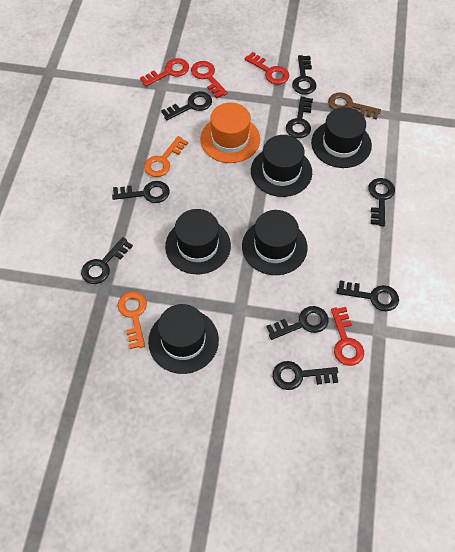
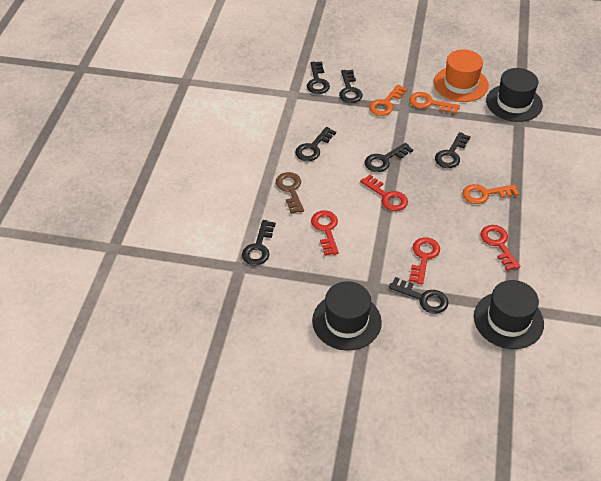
black hat: 5 -> 3
black key: 9 -> 7
orange key: 2 -> 3

